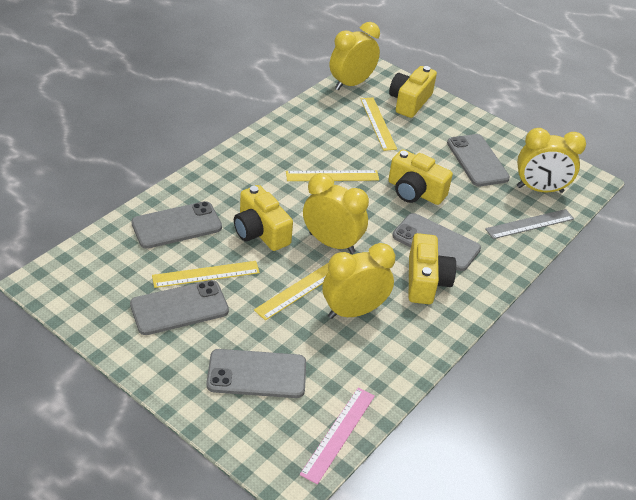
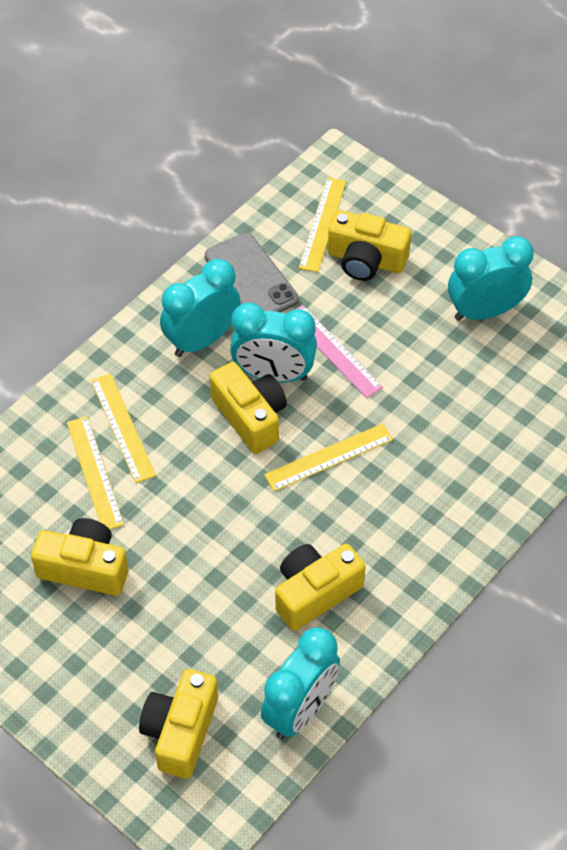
grey phone: 5 -> 1
grey ruler: 1 -> 0
turquoise clock: 0 -> 4
yellow camera: 4 -> 5
yellow clock: 4 -> 0

